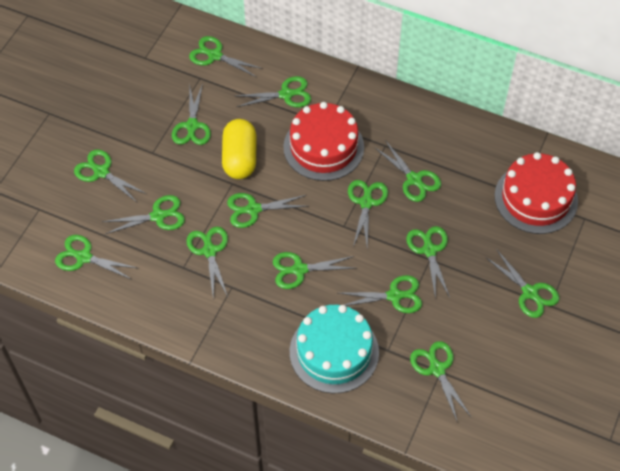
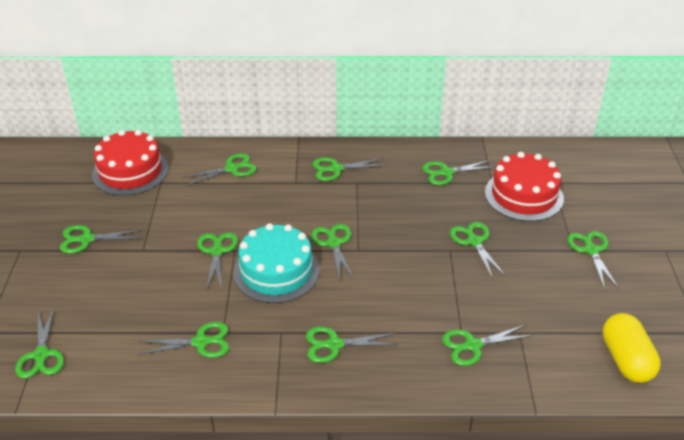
green scissors: 15 -> 12

